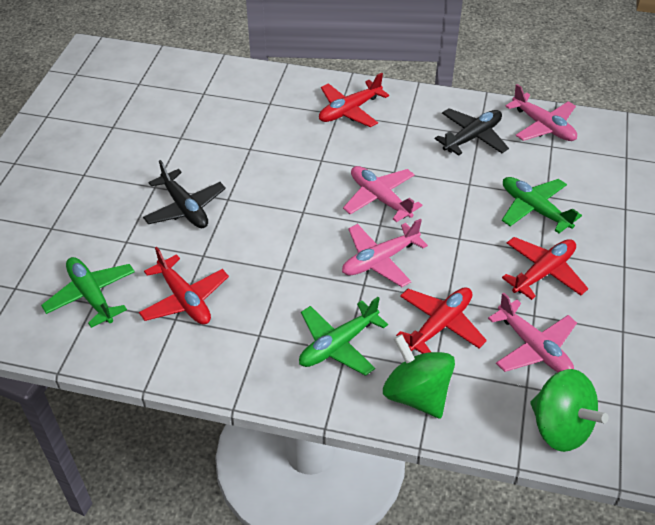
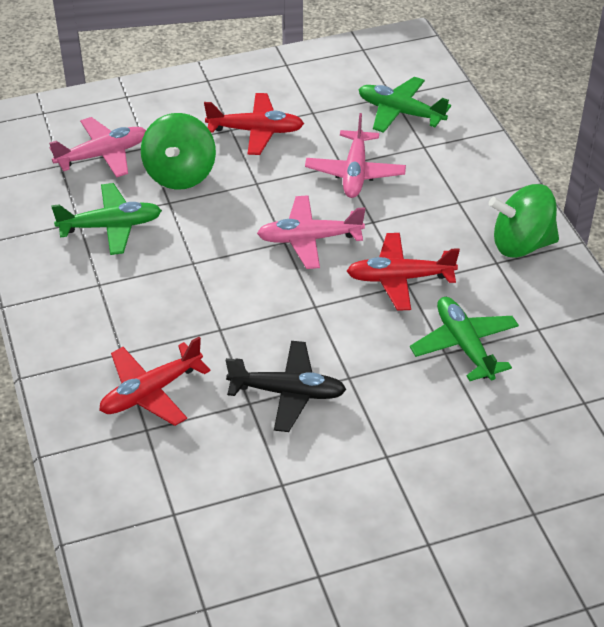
black plane: 2 -> 1
pink plane: 4 -> 3
red plane: 4 -> 3

